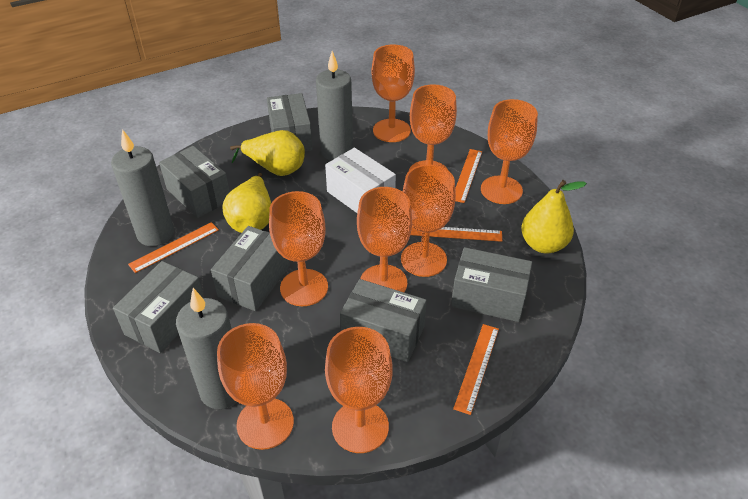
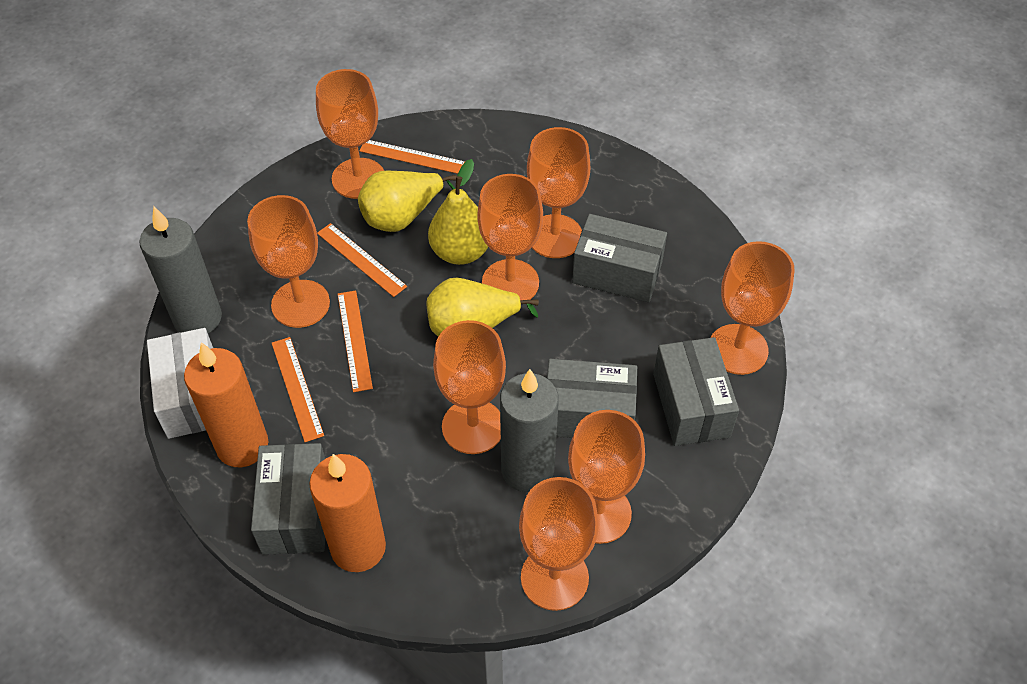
grey box: 6 -> 4
grey candle: 3 -> 2
orange candle: 0 -> 2

